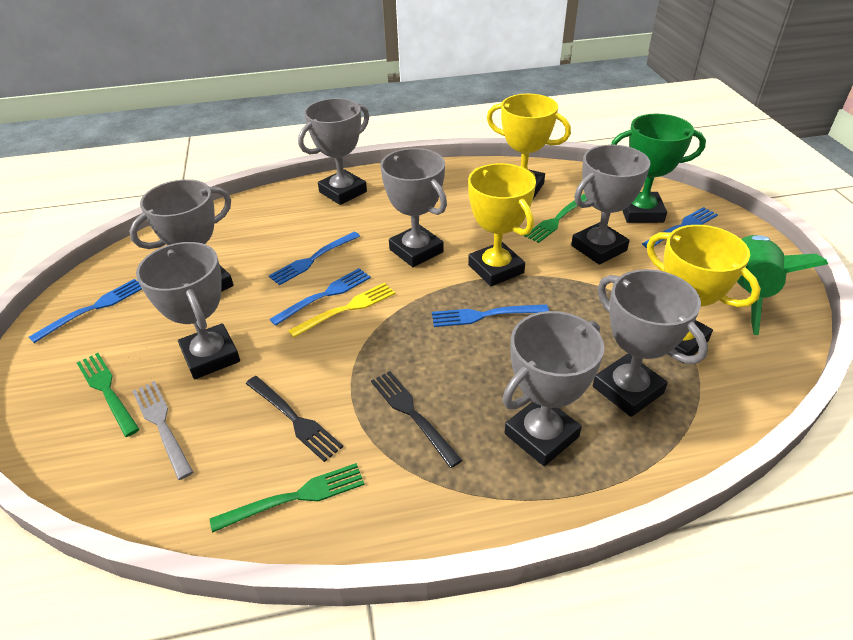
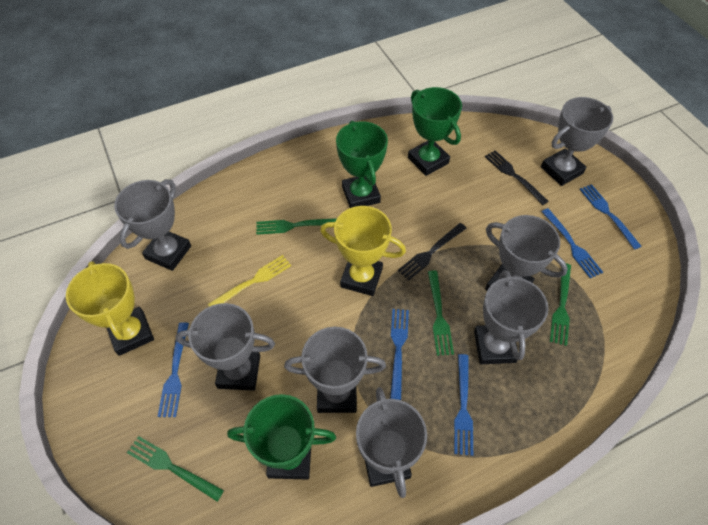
green fork: 3 -> 4
green rocket: 1 -> 0
green trophy: 1 -> 3
grey fork: 1 -> 0
yellow trophy: 3 -> 2

